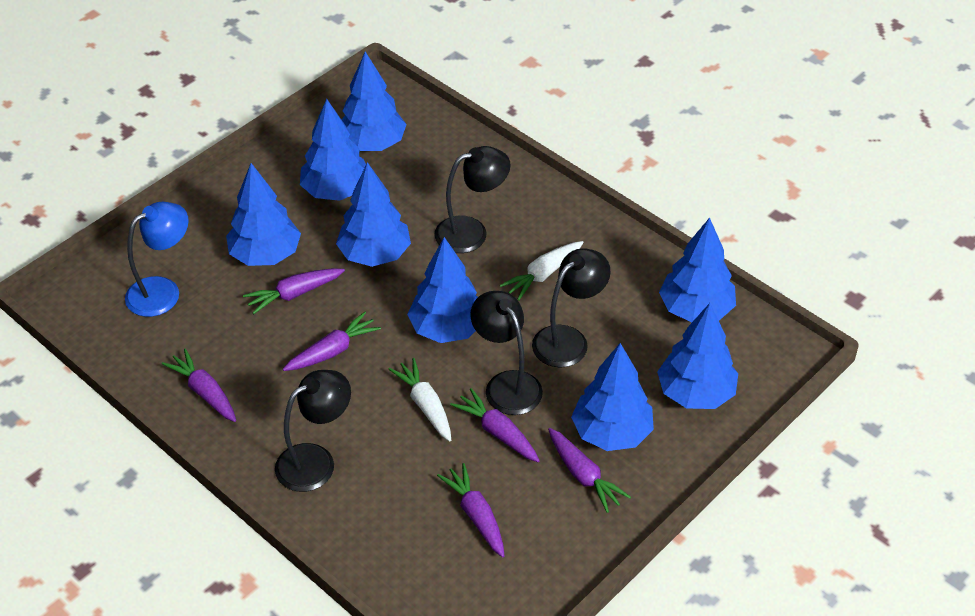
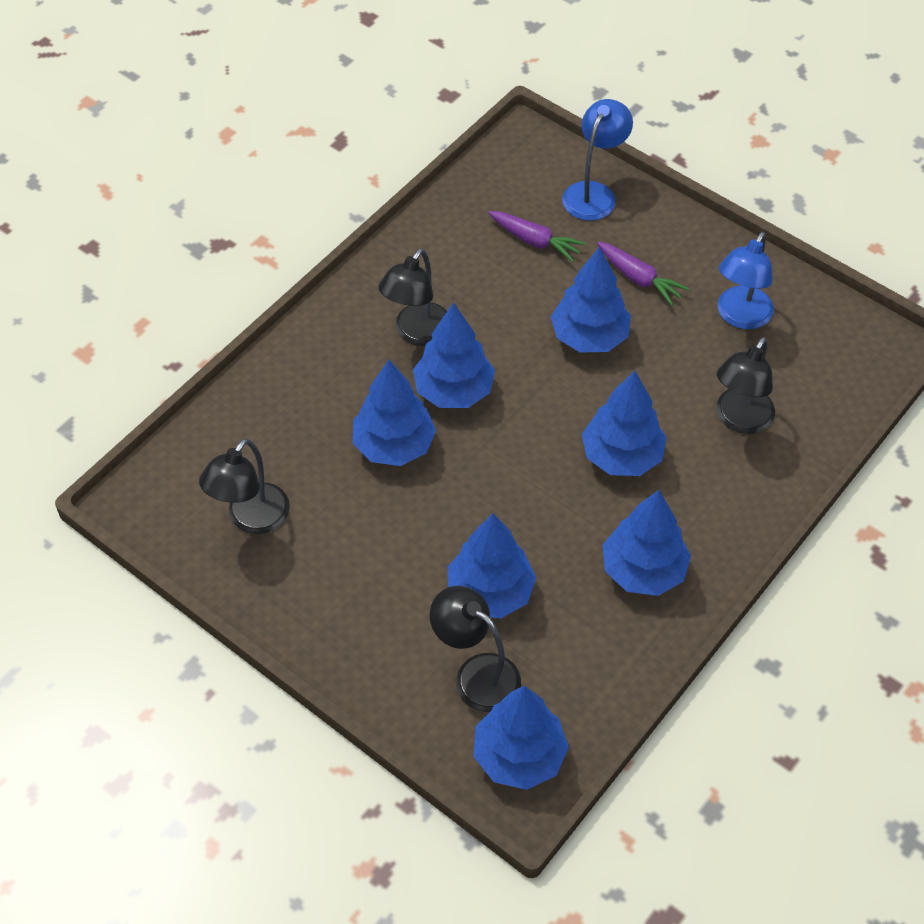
blue lamp: 1 -> 2
blue tree: 8 -> 7
purple carrot: 6 -> 2
white carrot: 2 -> 0

